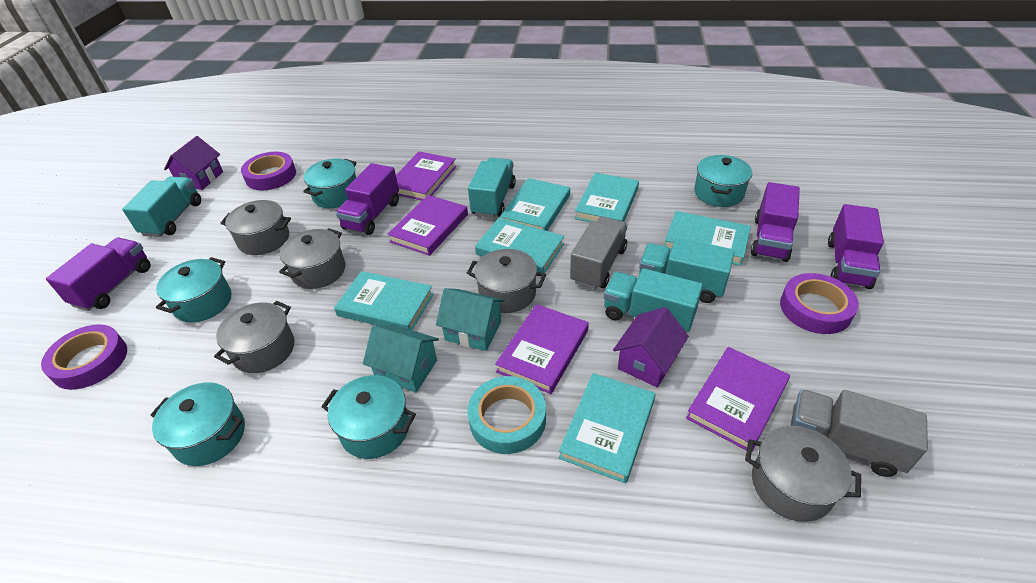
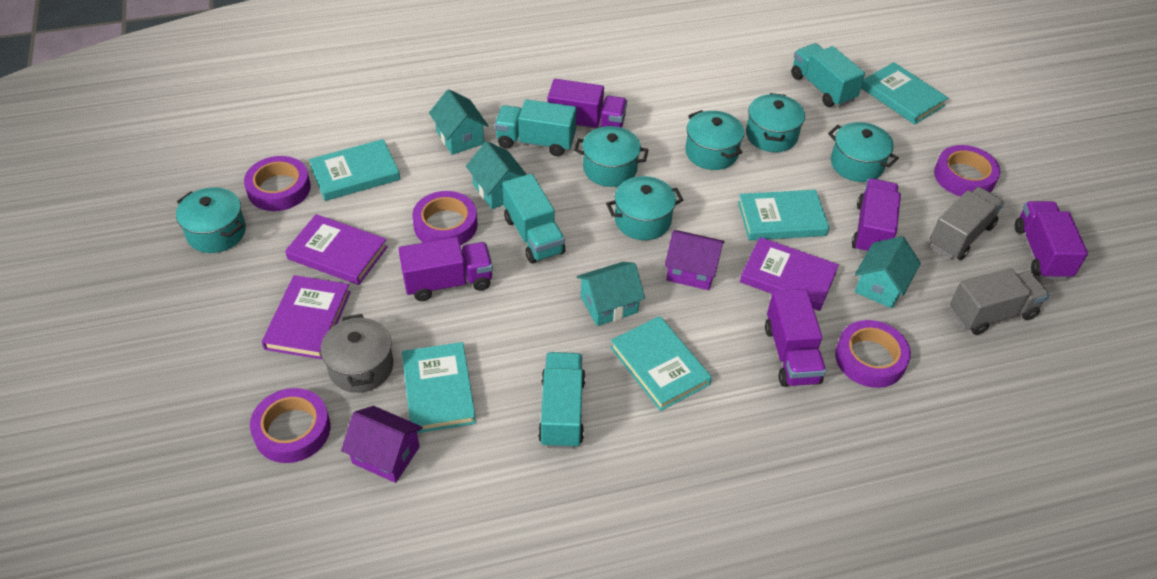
grey pot: 5 -> 1
purple book: 4 -> 3
purple tape: 3 -> 5
purple truck: 4 -> 5
turquoise book: 6 -> 5
turquoise house: 2 -> 4
turquoise pot: 5 -> 6
turquoise tape: 1 -> 0

